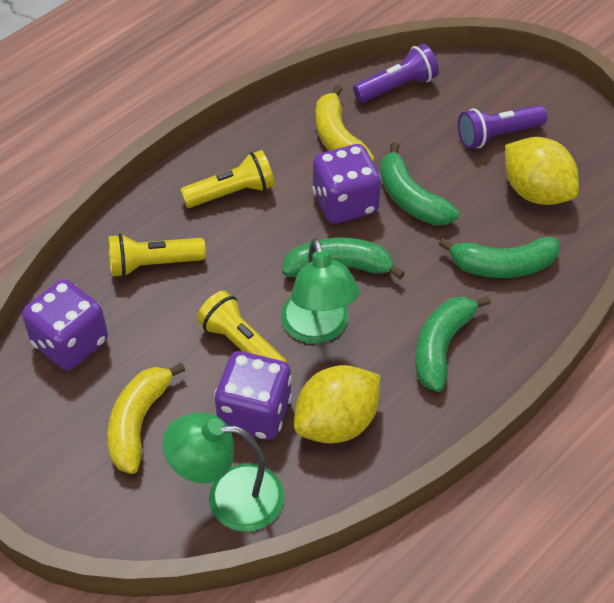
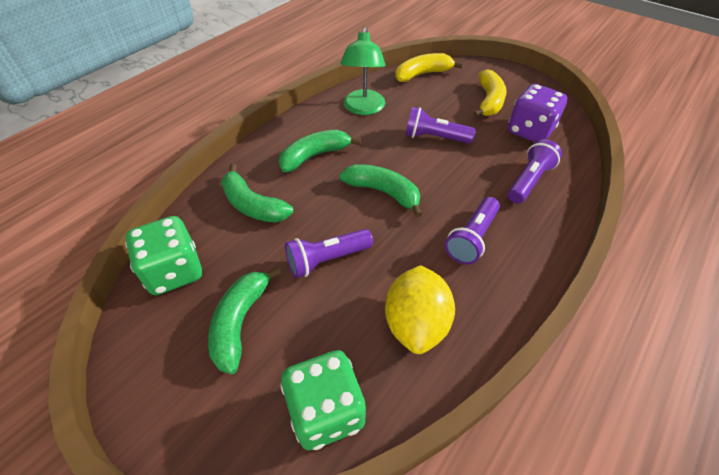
green dice: 0 -> 2
green lamp: 2 -> 1
purple dice: 3 -> 1
purple flashlight: 2 -> 4
yellow flashlight: 3 -> 0
yellow lemon: 2 -> 1

